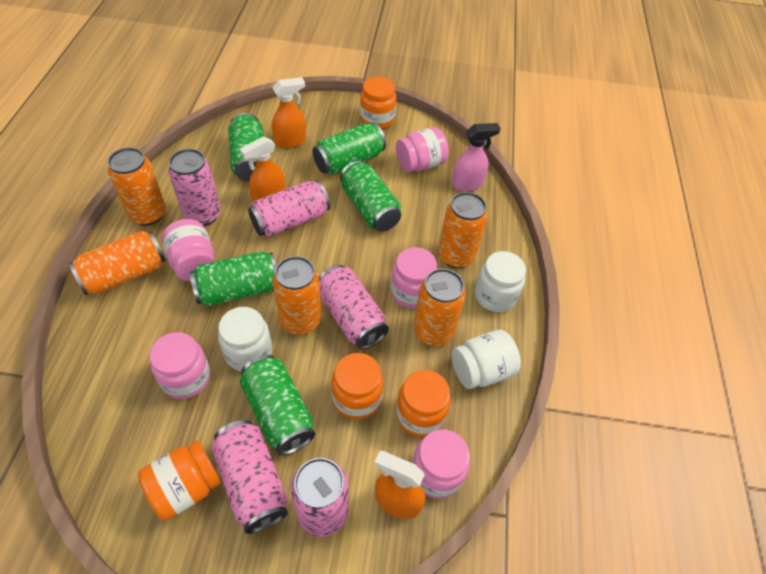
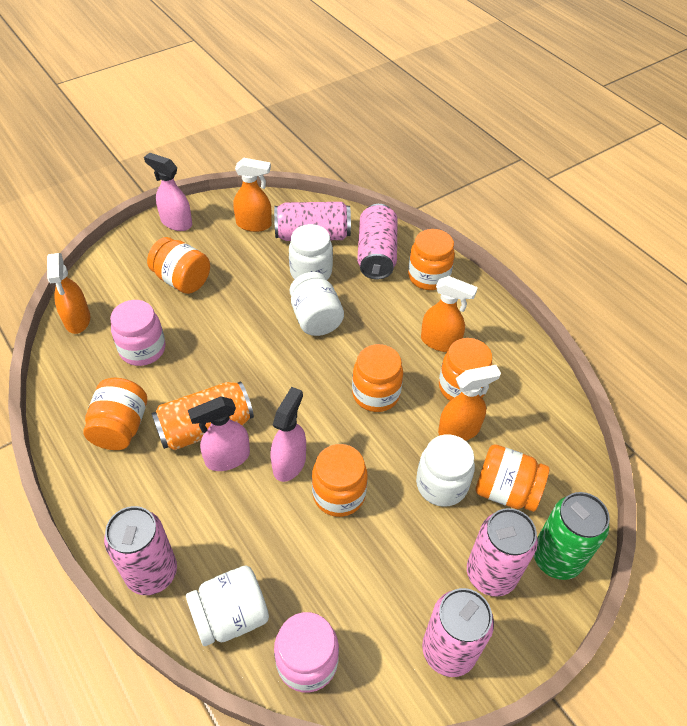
green can: 5 -> 1
orange can: 5 -> 1
orange jar: 4 -> 7
orange spray bottle: 3 -> 4
pink jar: 5 -> 2
pink spray bottle: 1 -> 3
white jar: 3 -> 4

